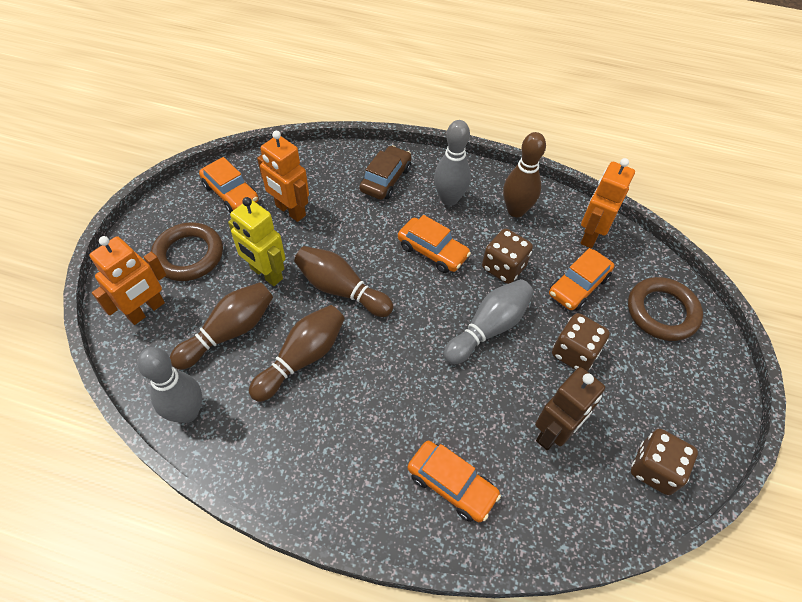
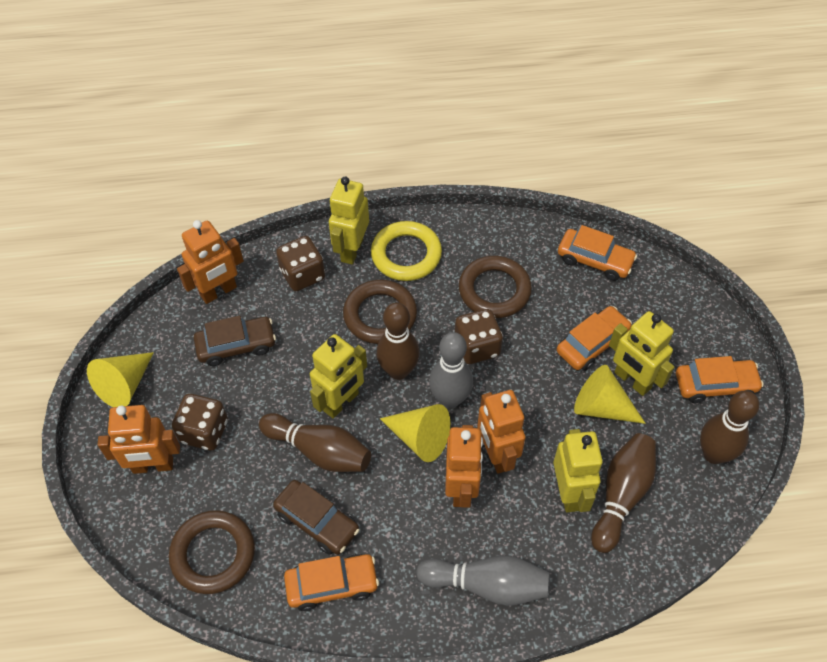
brown car: 1 -> 2
brown ring: 2 -> 3
brown robot: 1 -> 0
grey bowling pin: 3 -> 2
orange robot: 3 -> 4
yellow cone: 0 -> 3
yellow ring: 0 -> 1
yellow robot: 1 -> 4

